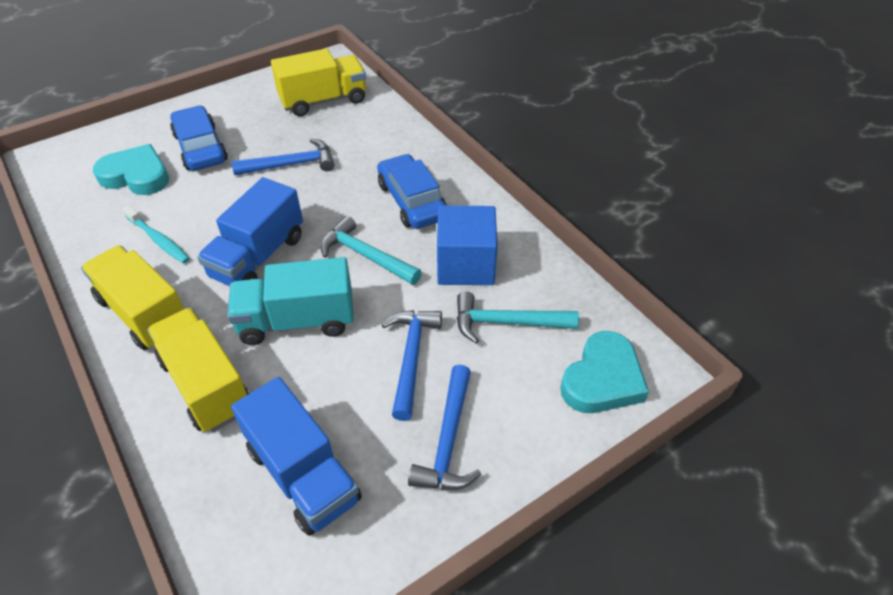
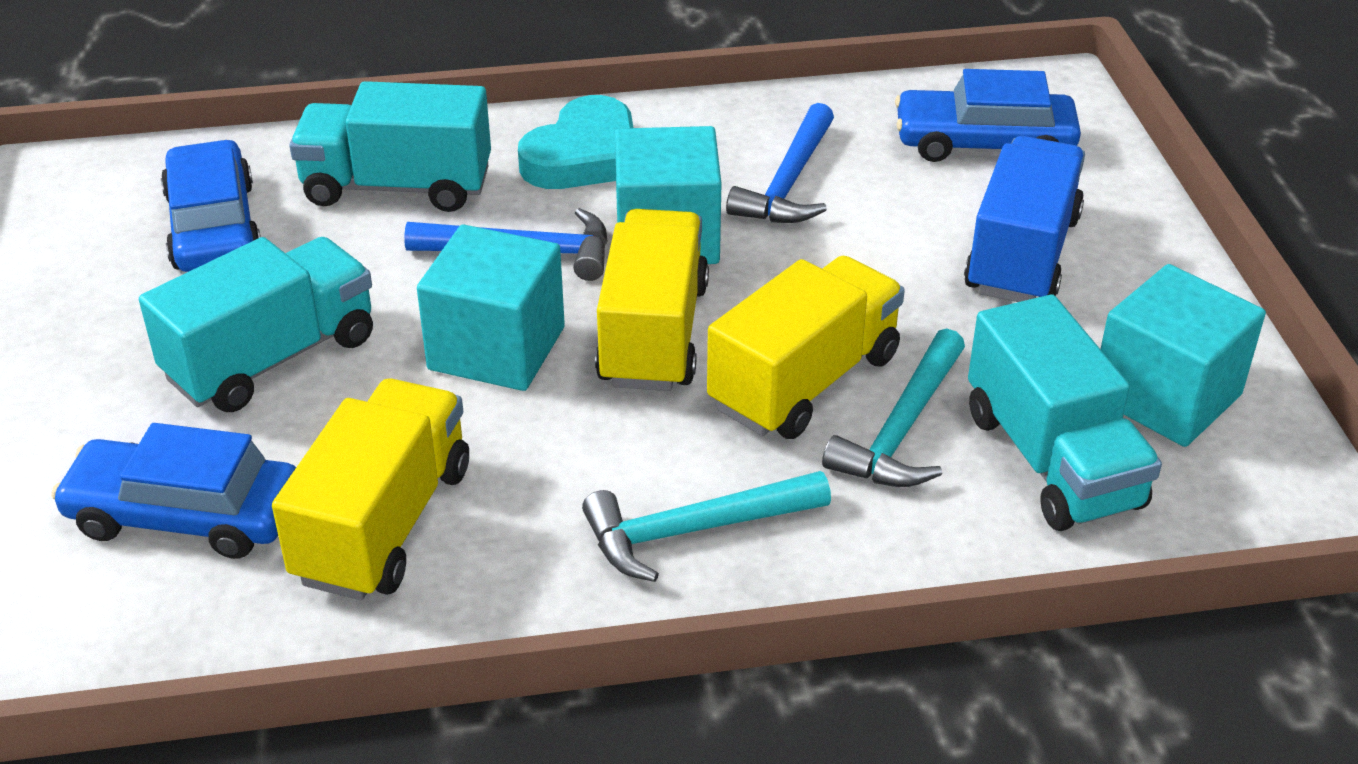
blue car: 2 -> 3
blue cube: 1 -> 0
blue hammer: 3 -> 2
blue truck: 2 -> 1
turquoise cube: 0 -> 3
turquoise heart: 2 -> 1
turquoise toothbrush: 1 -> 0
turquoise truck: 1 -> 3

